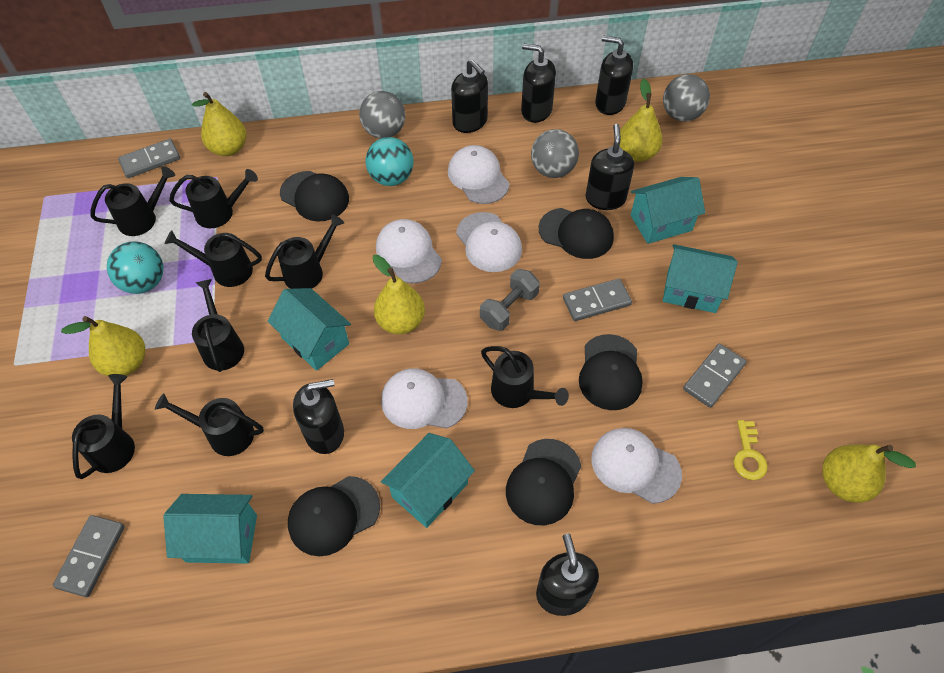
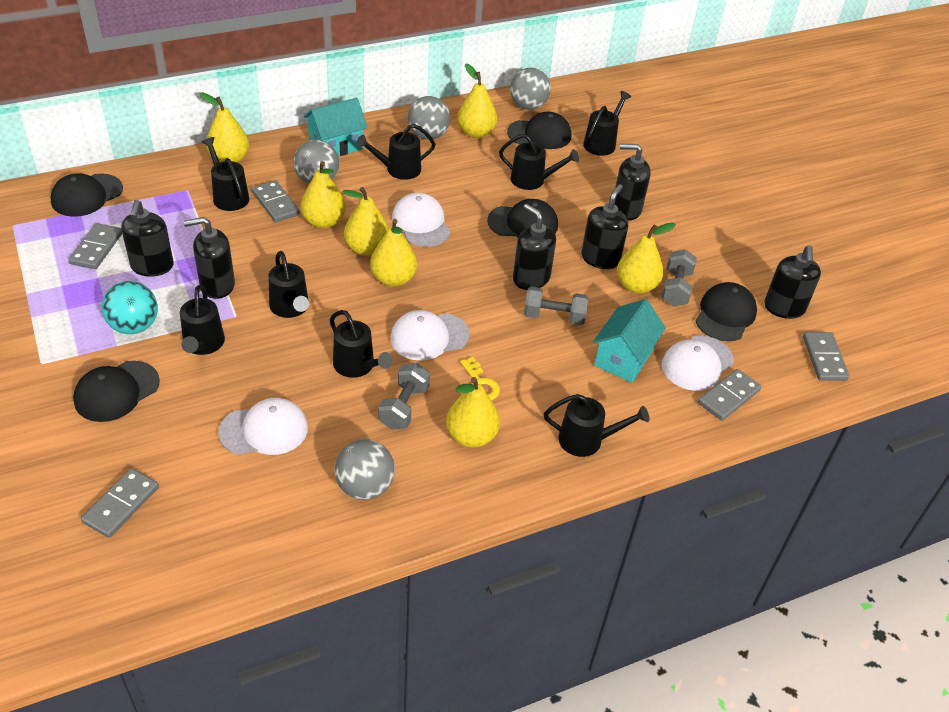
grey ball: 3 -> 4
grey domino: 4 -> 5
grey dumbbell: 1 -> 3
turquoise ball: 2 -> 1
turquoise house: 5 -> 2
white cap: 5 -> 4
yellow pear: 5 -> 7

